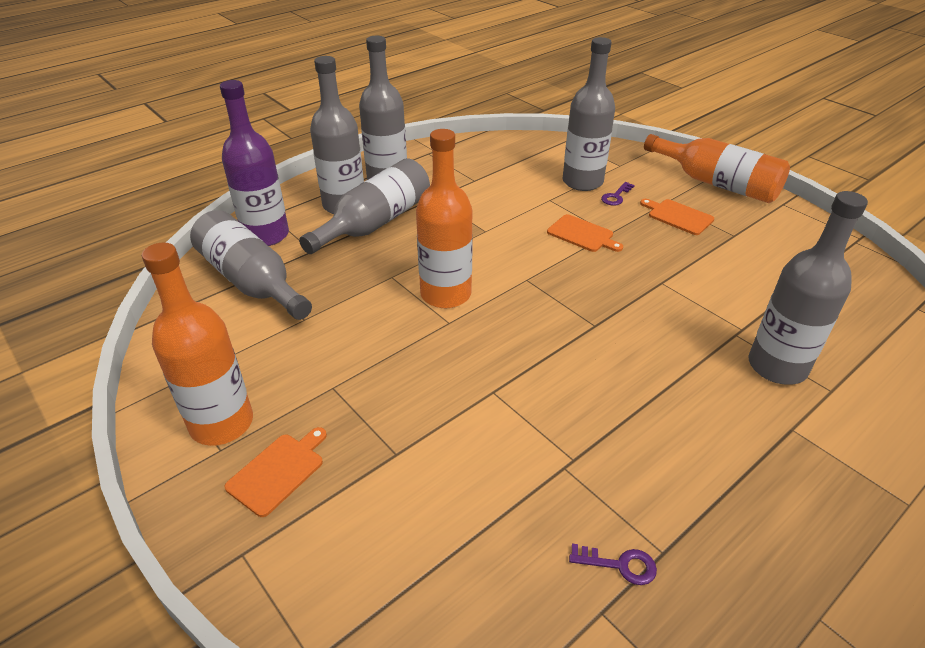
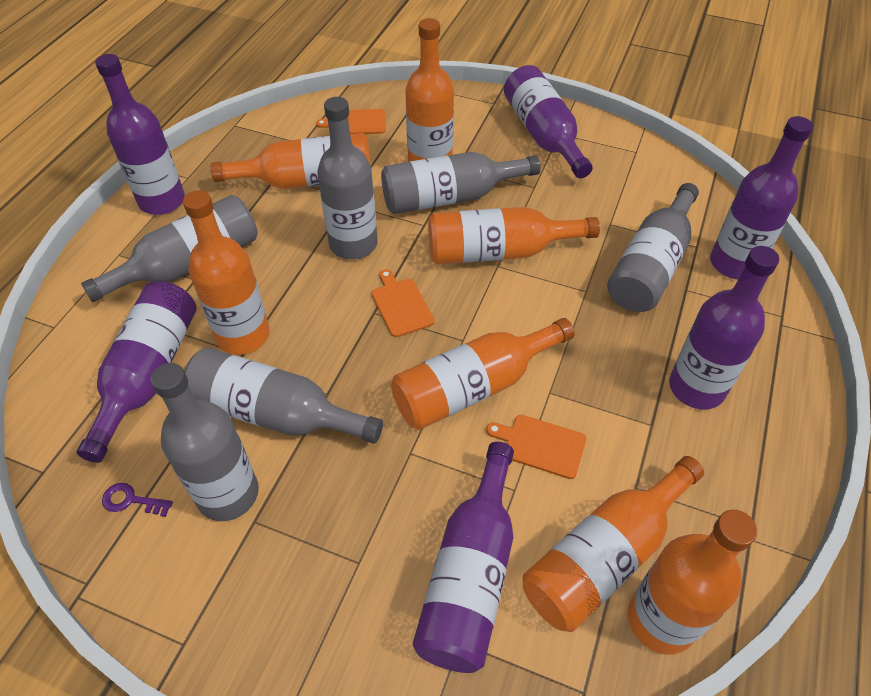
orange bottle: 3 -> 7
purple bottle: 1 -> 6
purple key: 2 -> 1

